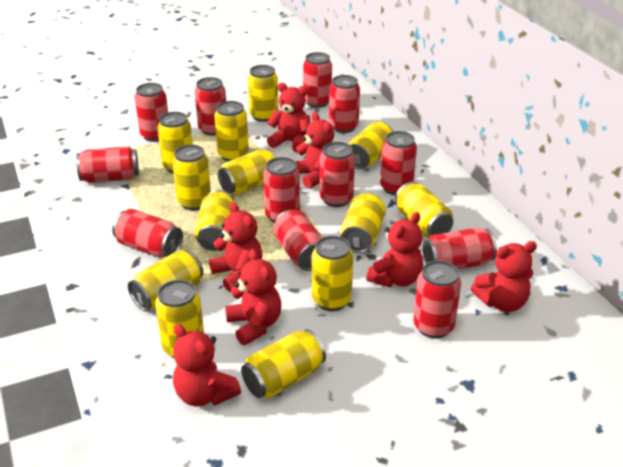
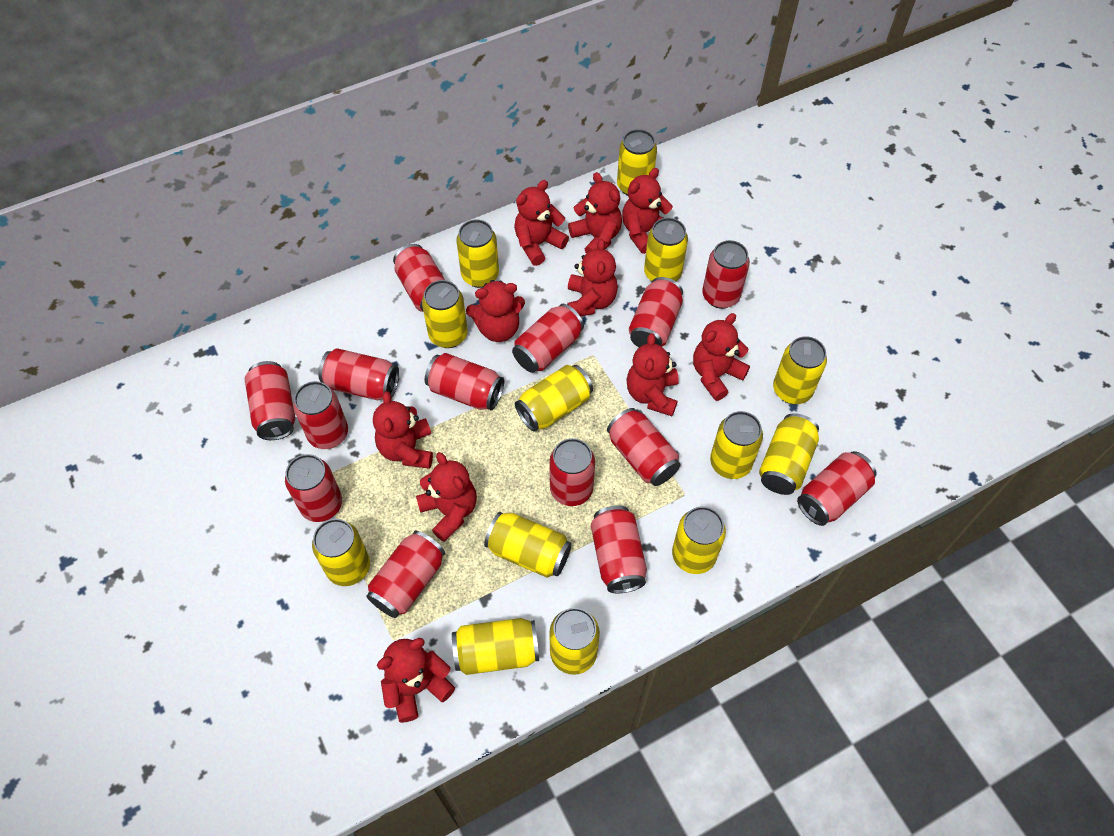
red can: 12 -> 14
red teddy bear: 7 -> 10

